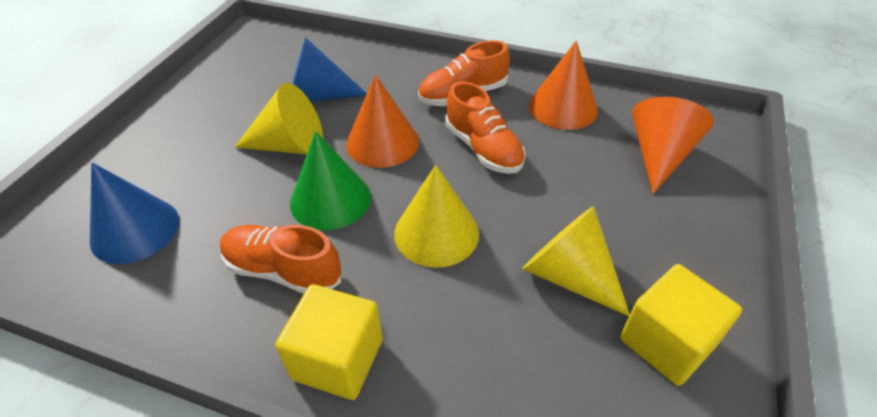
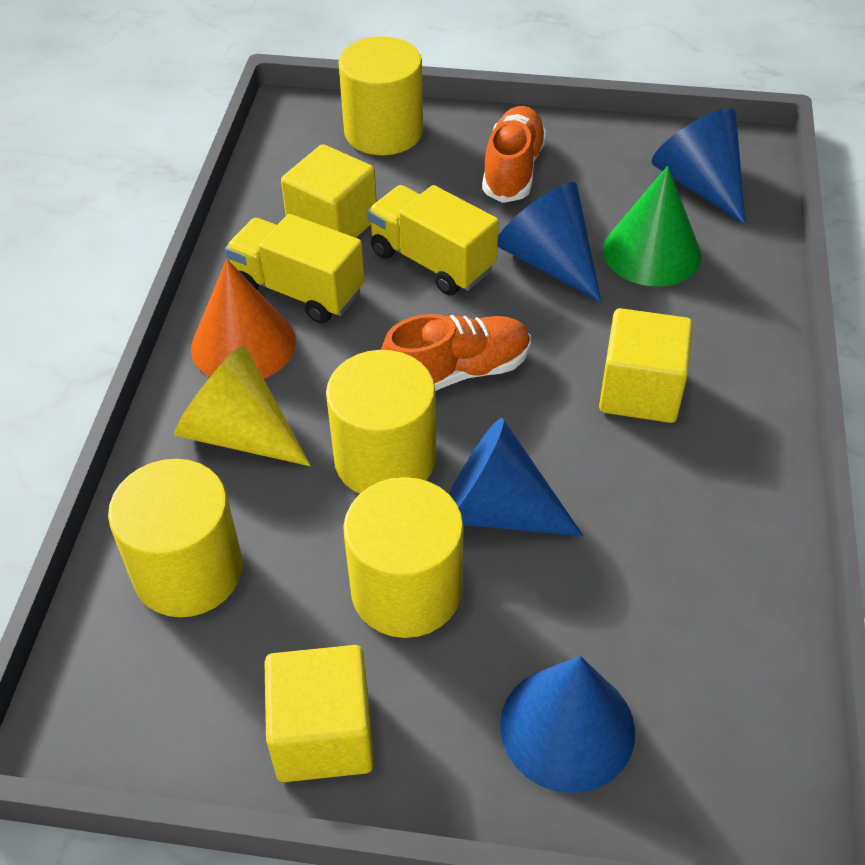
blue cone: 2 -> 4
orange cone: 3 -> 1
orange shoe: 3 -> 2
yellow cone: 3 -> 1
yellow cube: 2 -> 3
yellow cylinder: 0 -> 4
yellow truck: 0 -> 2

